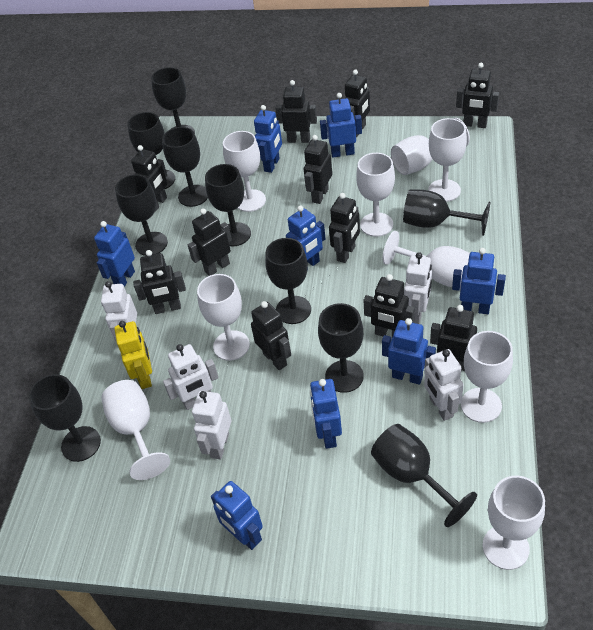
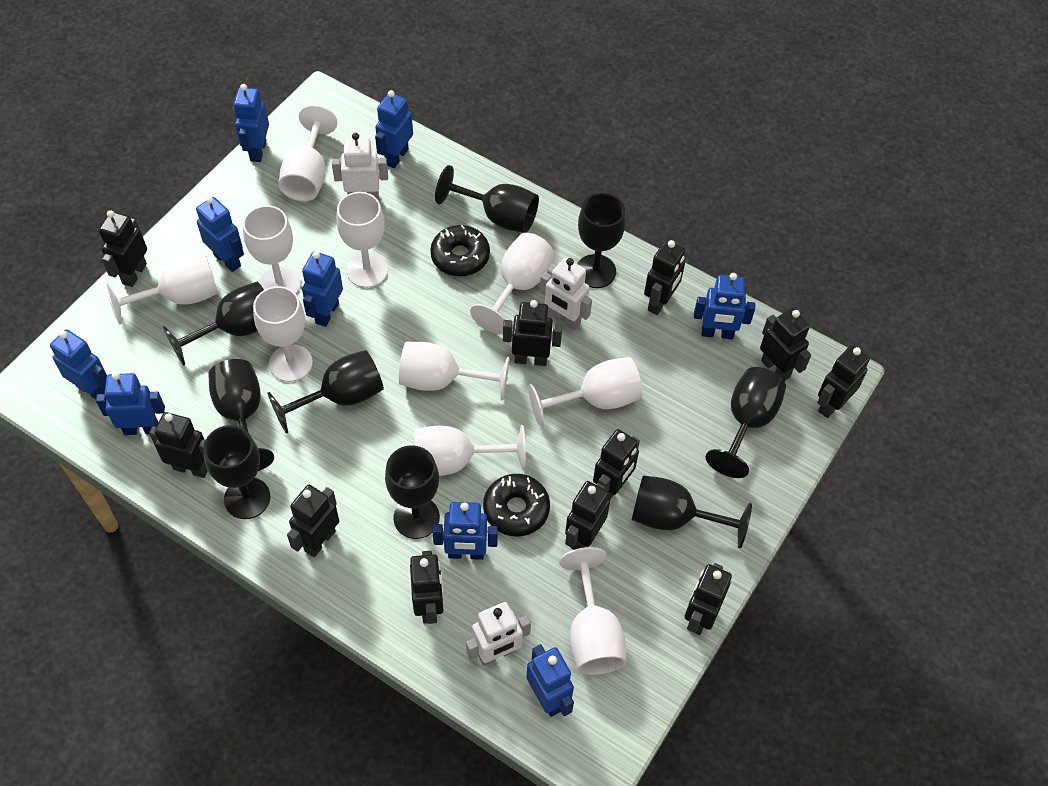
black donut: 0 -> 2
black goblet: 10 -> 9
blue robot: 8 -> 9
white goblet: 9 -> 10
white robot: 5 -> 3
yellow robot: 1 -> 0

